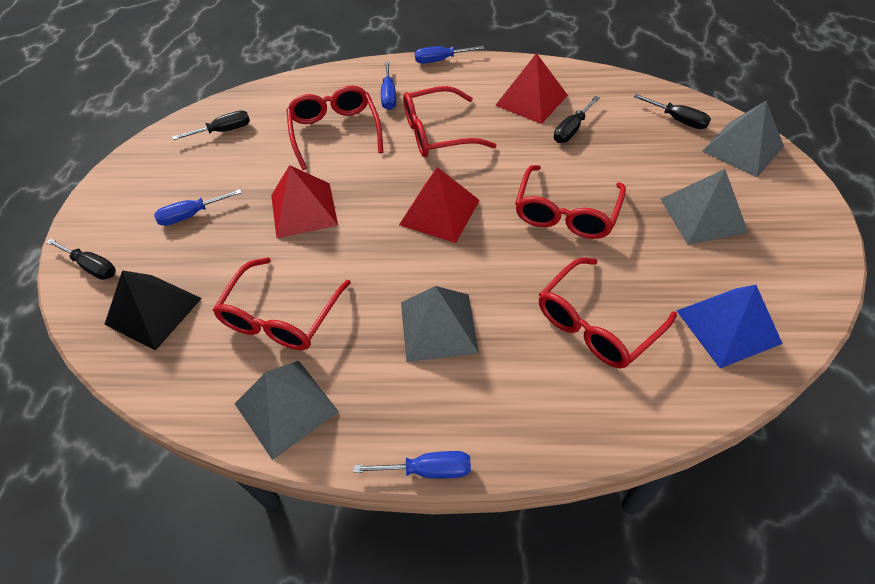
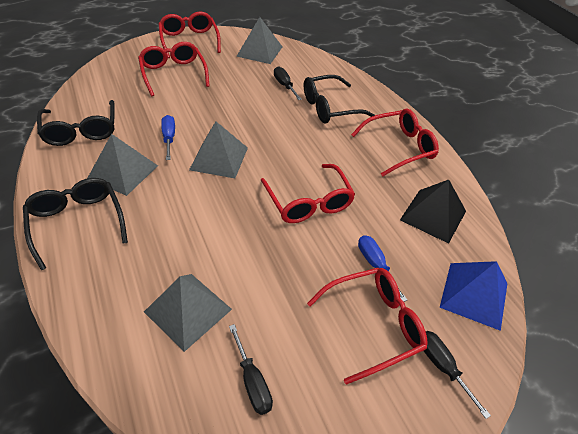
black glasses: 0 -> 3
black screwdriver: 4 -> 3
blue screwdriver: 4 -> 2
red pyramid: 3 -> 0

